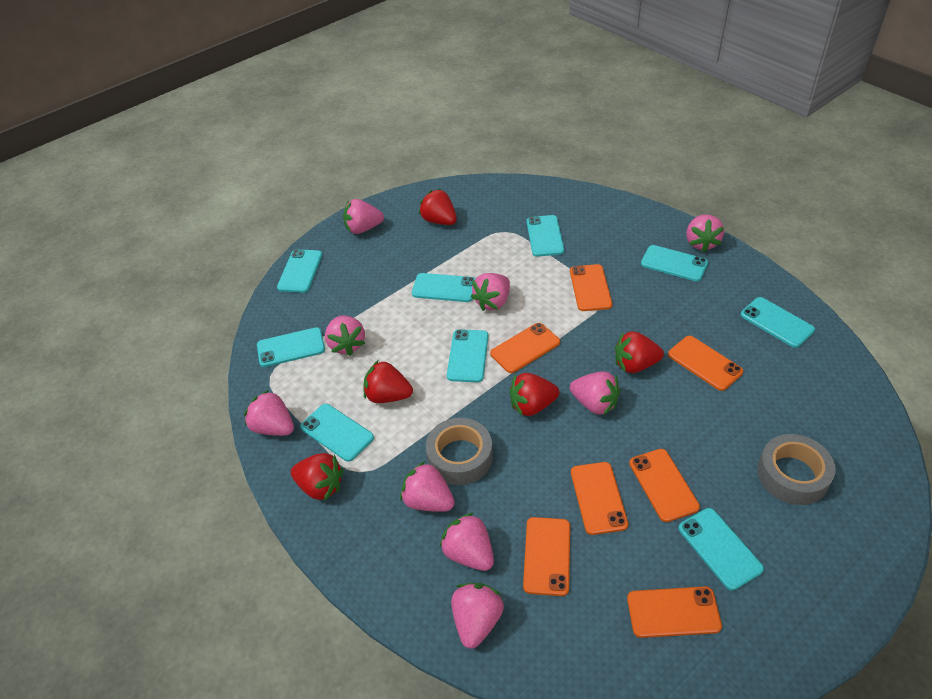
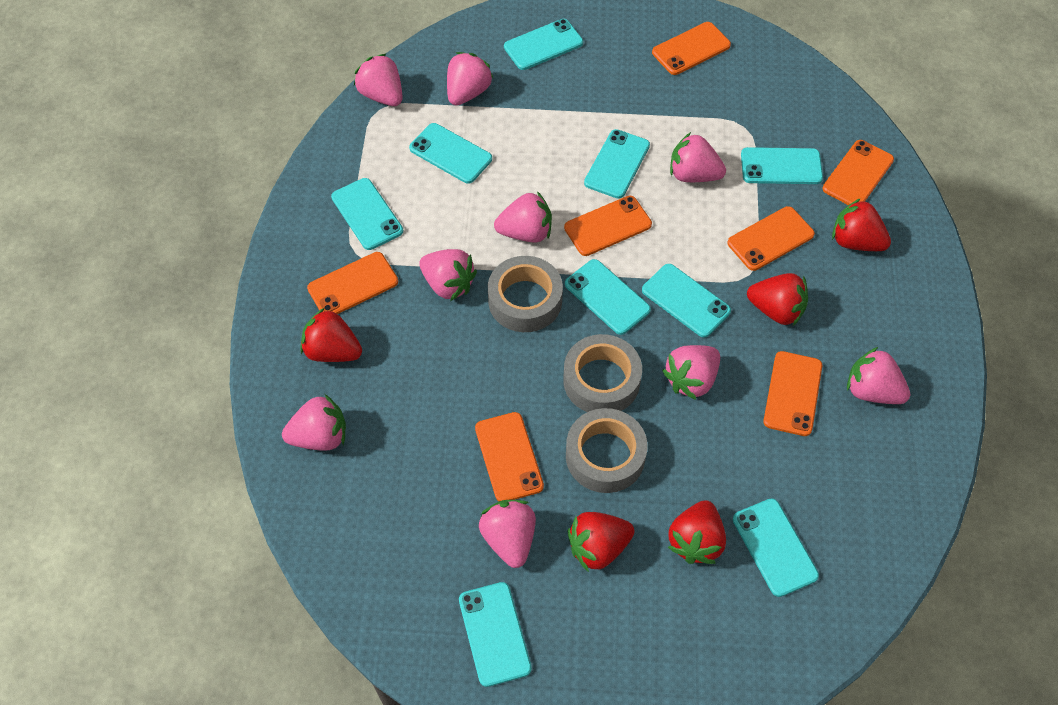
grey tape: 2 -> 3

